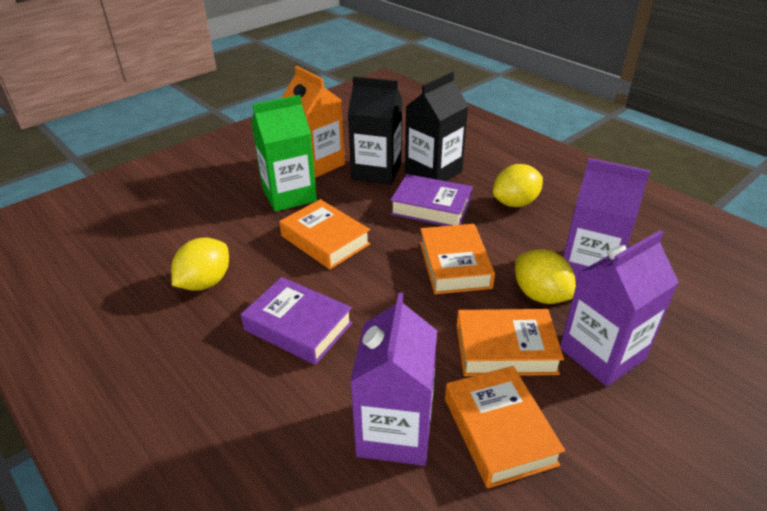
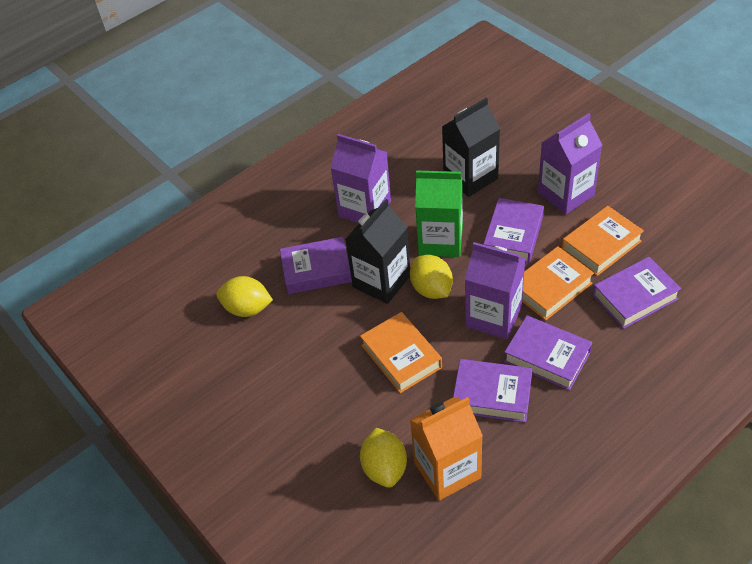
orange book: 4 -> 3
purple book: 2 -> 5

